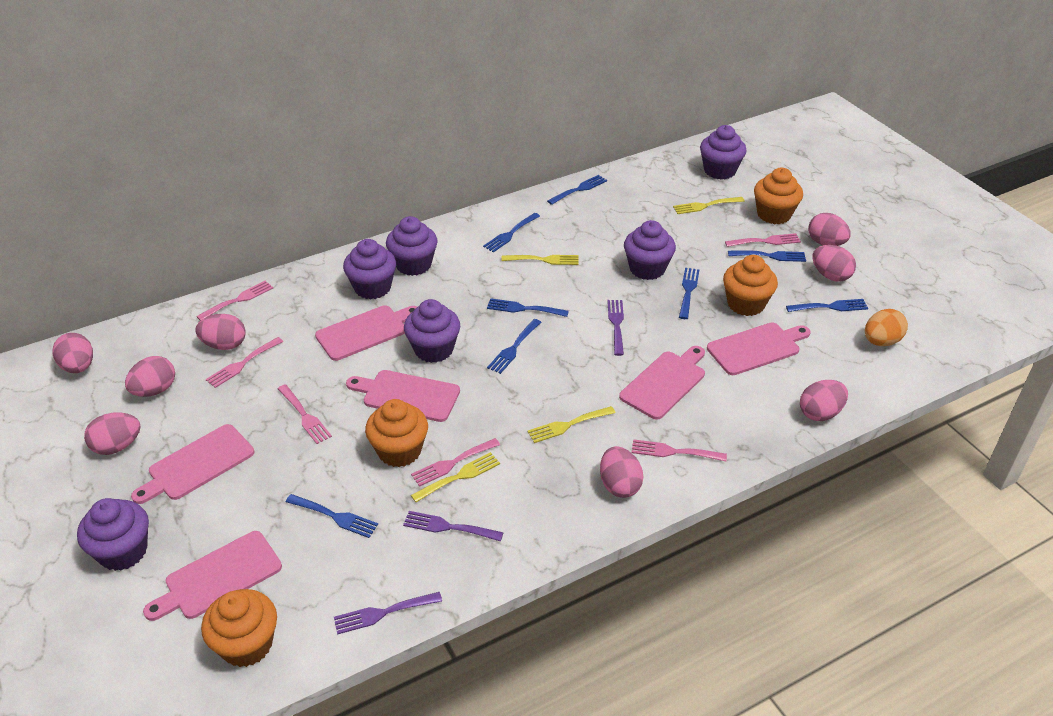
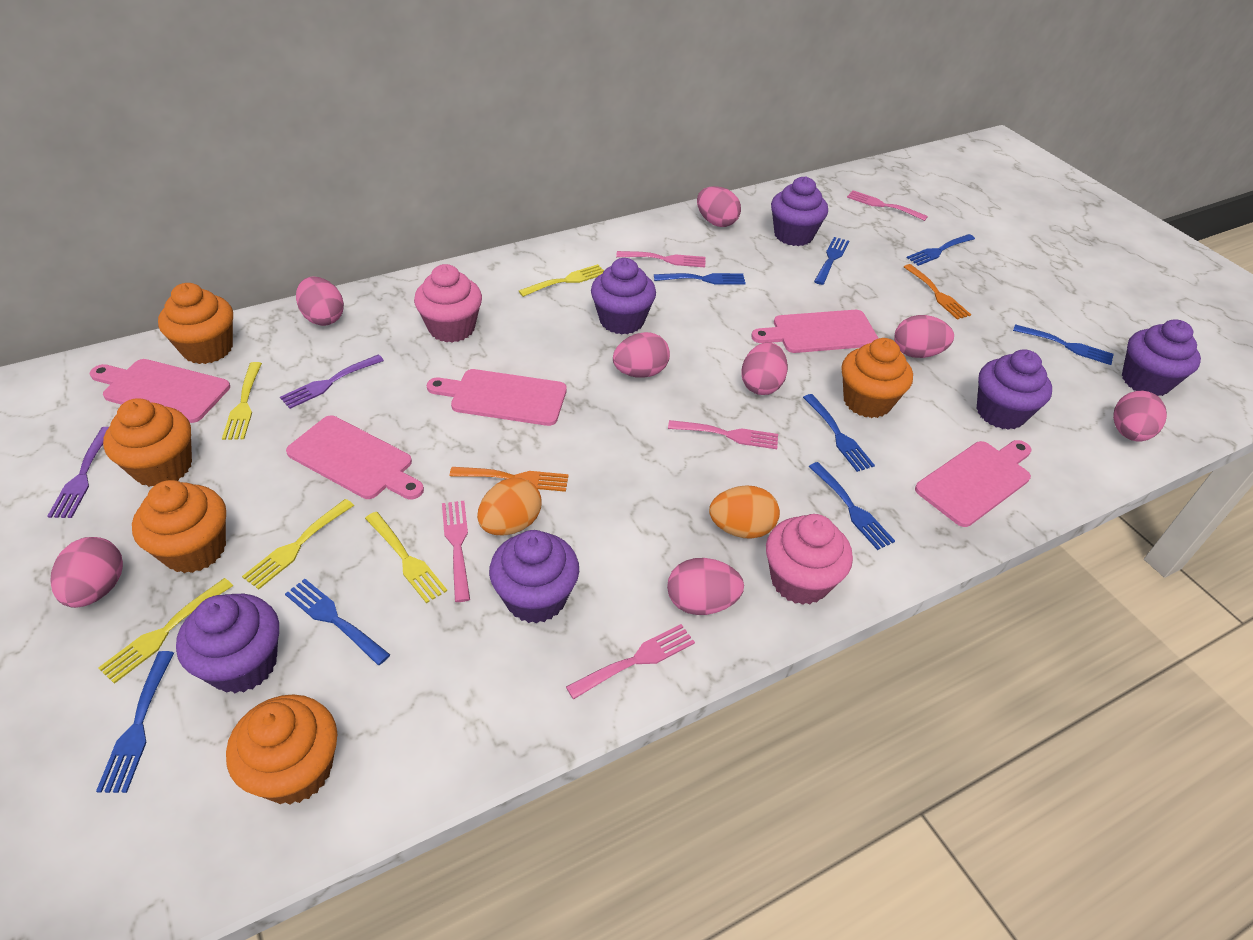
orange cupcake: 4 -> 5
orange egg: 1 -> 2
orange fork: 0 -> 2
pink cupcake: 0 -> 2
pink cutting board: 6 -> 5
pink fork: 6 -> 5
purple fork: 3 -> 2
yellow fork: 4 -> 5

